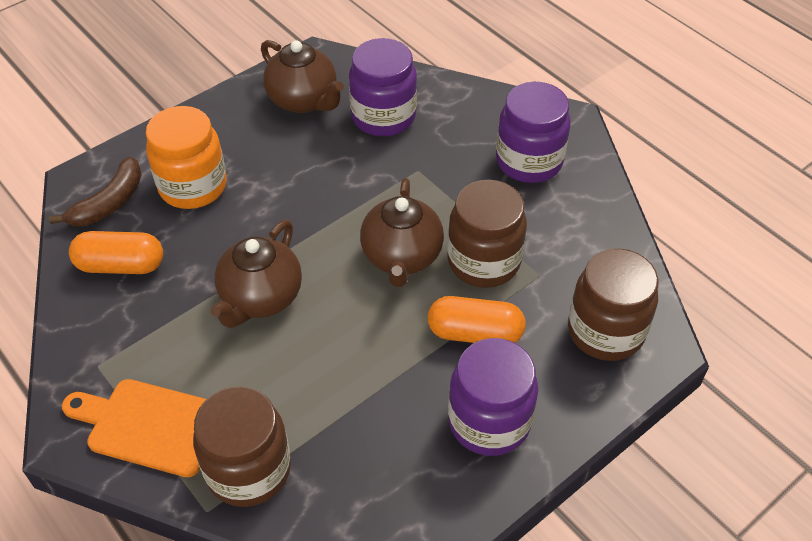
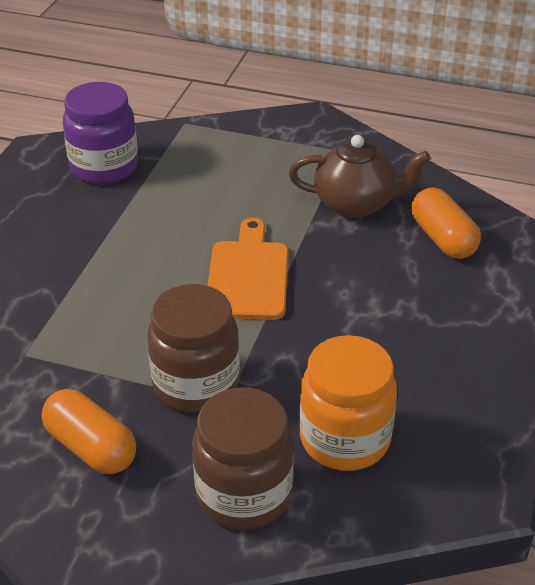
brown banana: 1 -> 0
brown jar: 3 -> 2
brown teapot: 3 -> 1
purple jar: 3 -> 1

